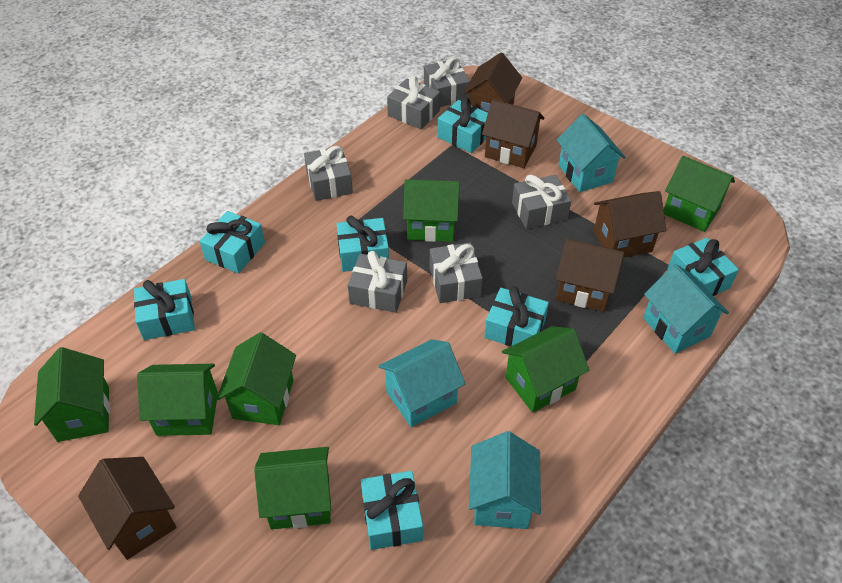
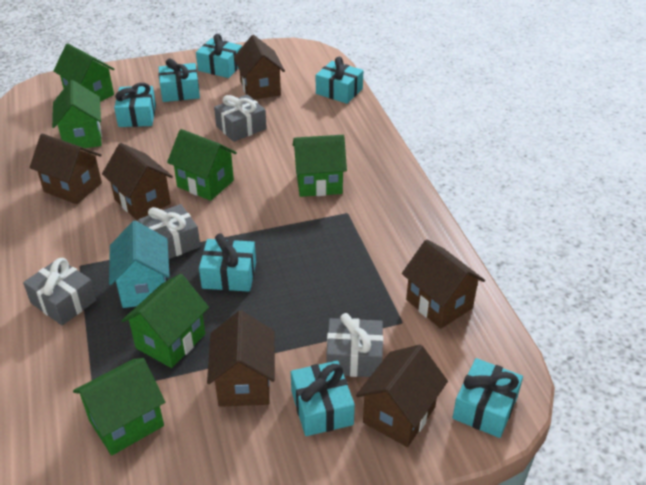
brown house: 5 -> 6
green house: 7 -> 6
grey gift: 6 -> 4
turquoise house: 4 -> 1

